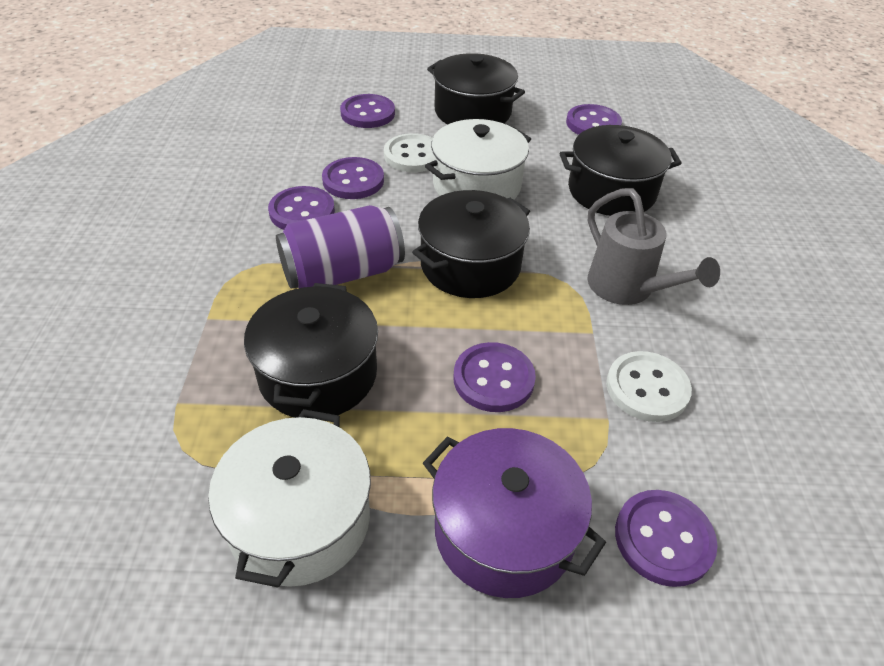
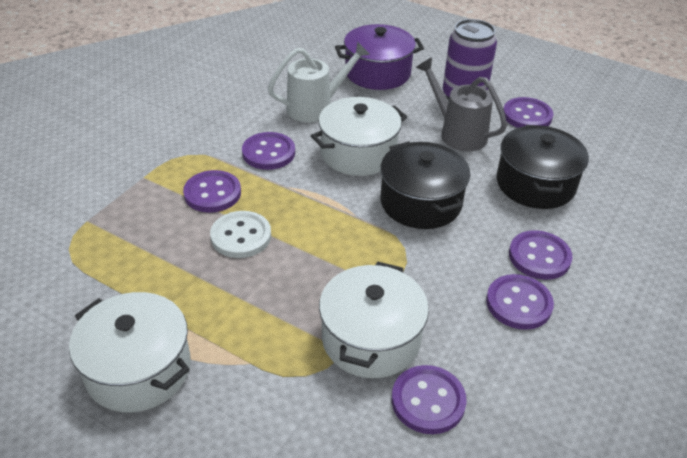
black pot: 4 -> 2
white button: 2 -> 1
white pot: 2 -> 3
white watering can: 0 -> 1

